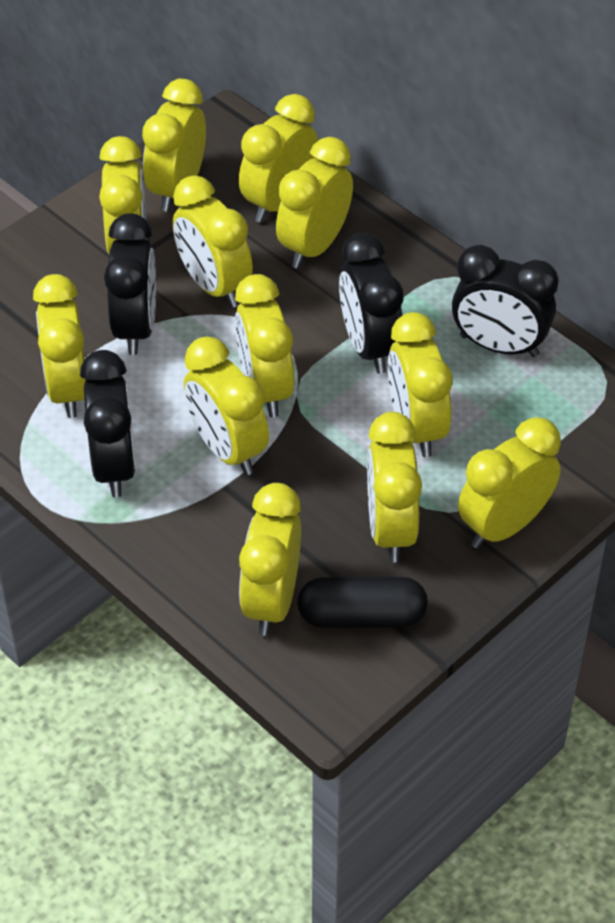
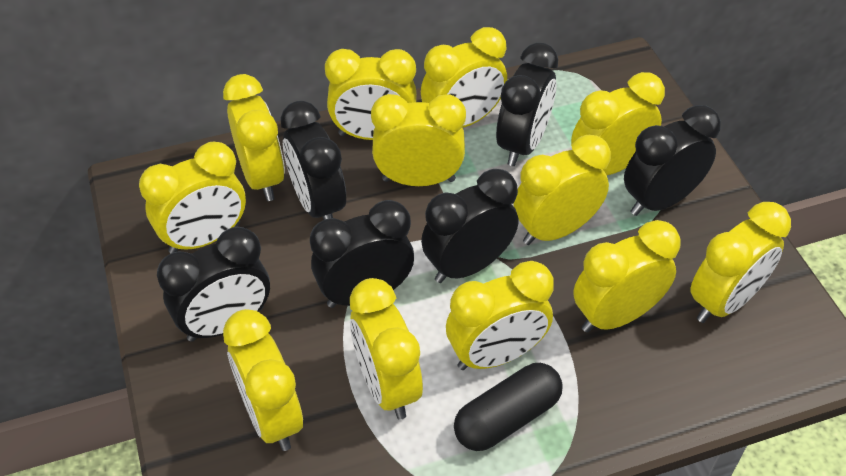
black clock: 4 -> 6

